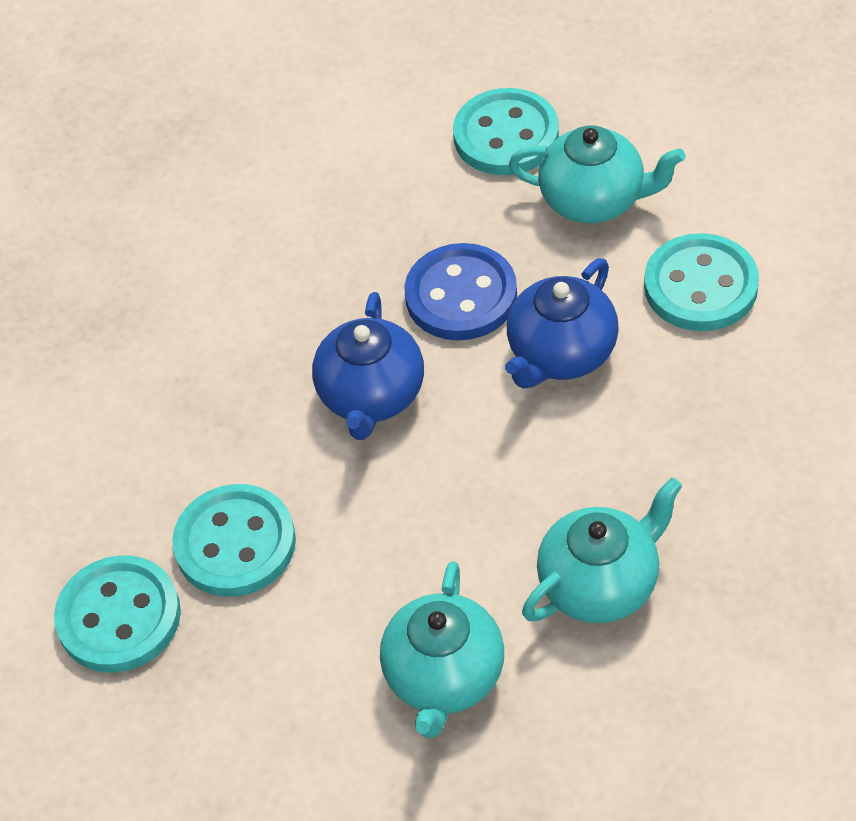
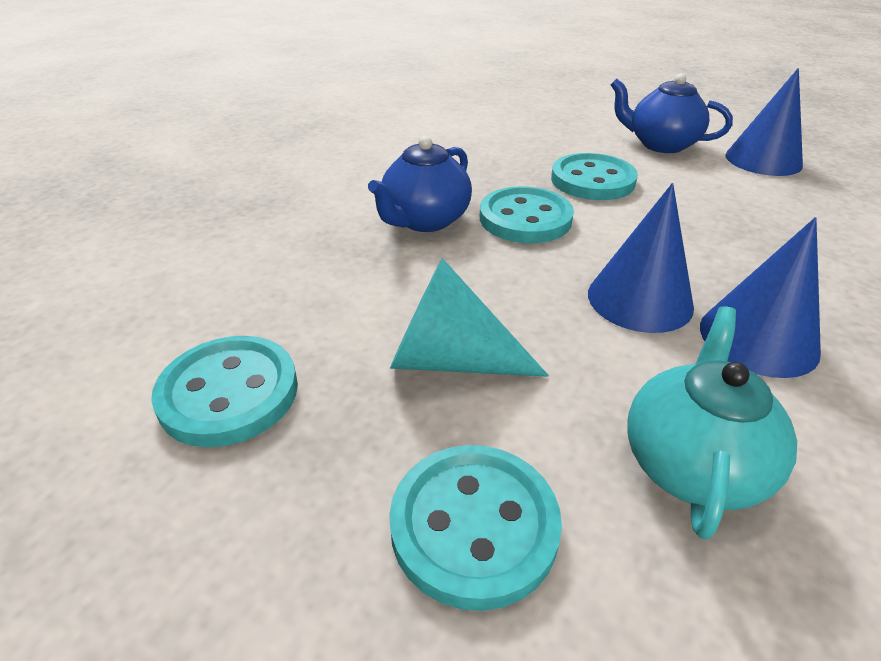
blue button: 1 -> 0
blue cone: 0 -> 3
turquoise cone: 0 -> 1
turquoise teapot: 3 -> 1

